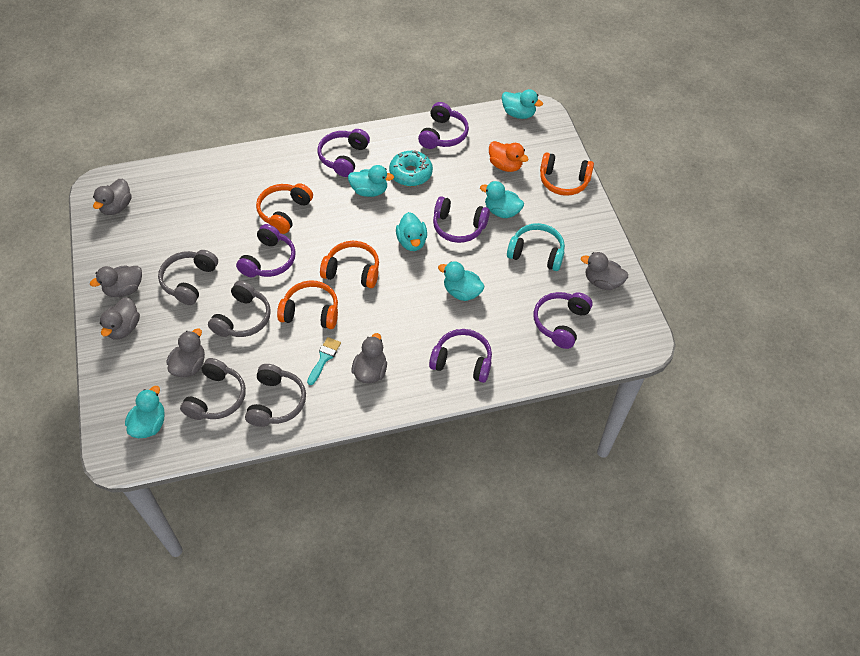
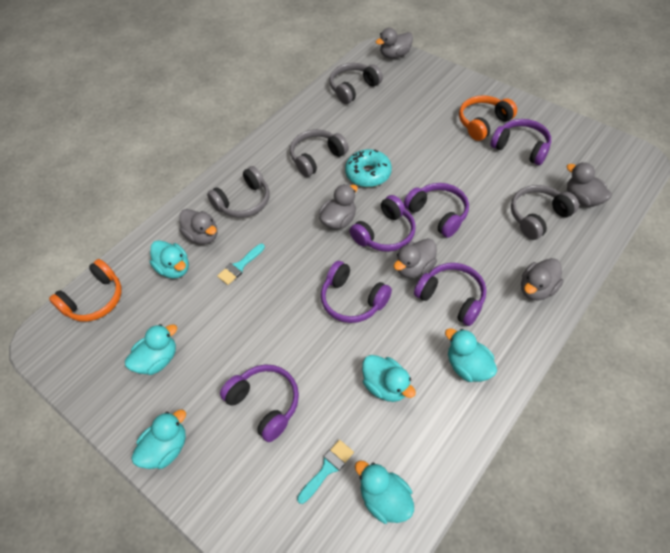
orange duck: 1 -> 0
orange headphones: 4 -> 2
turquoise brush: 1 -> 2
turquoise headphones: 1 -> 0

